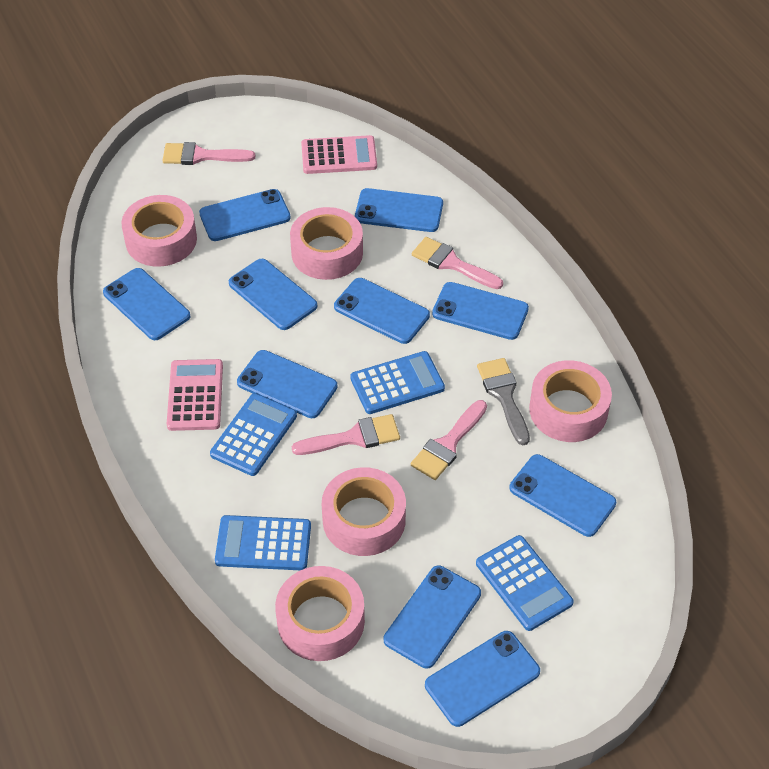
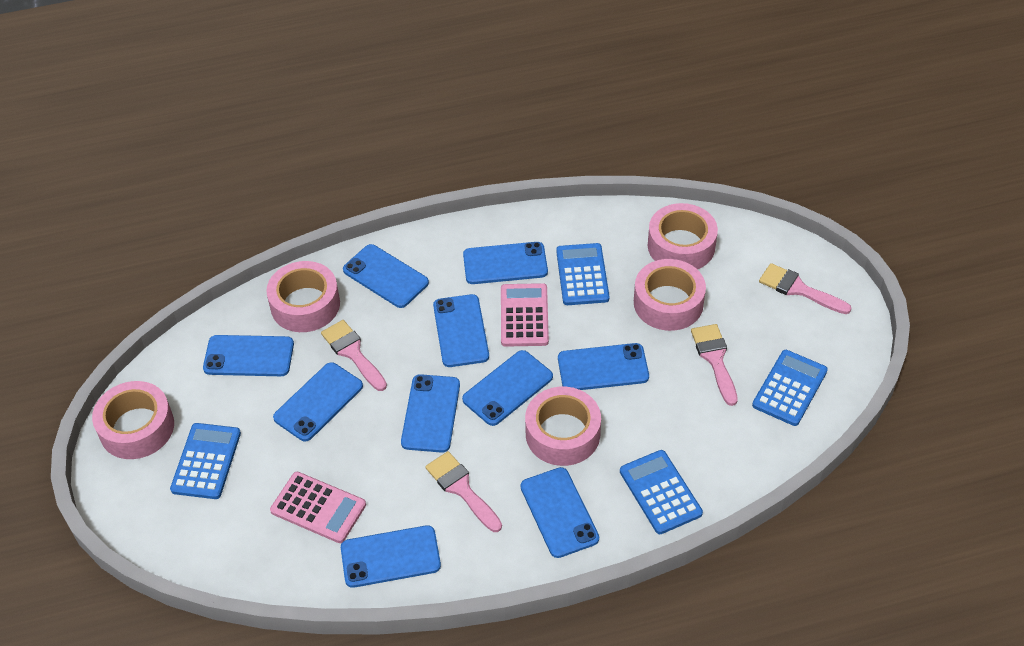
grey brush: 1 -> 0

